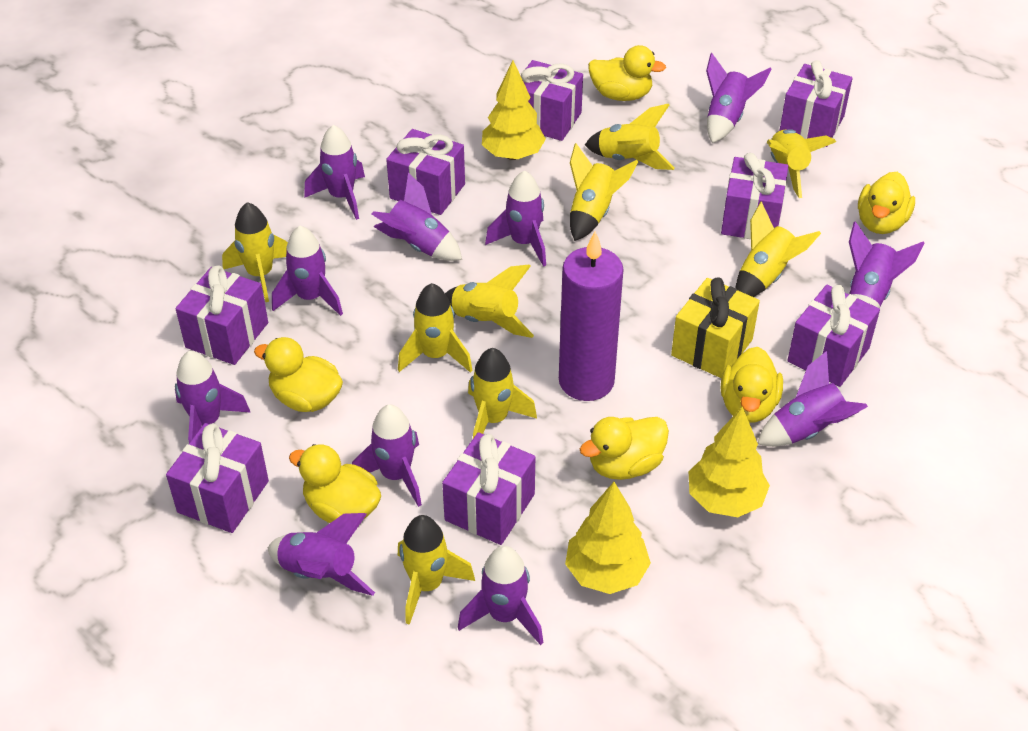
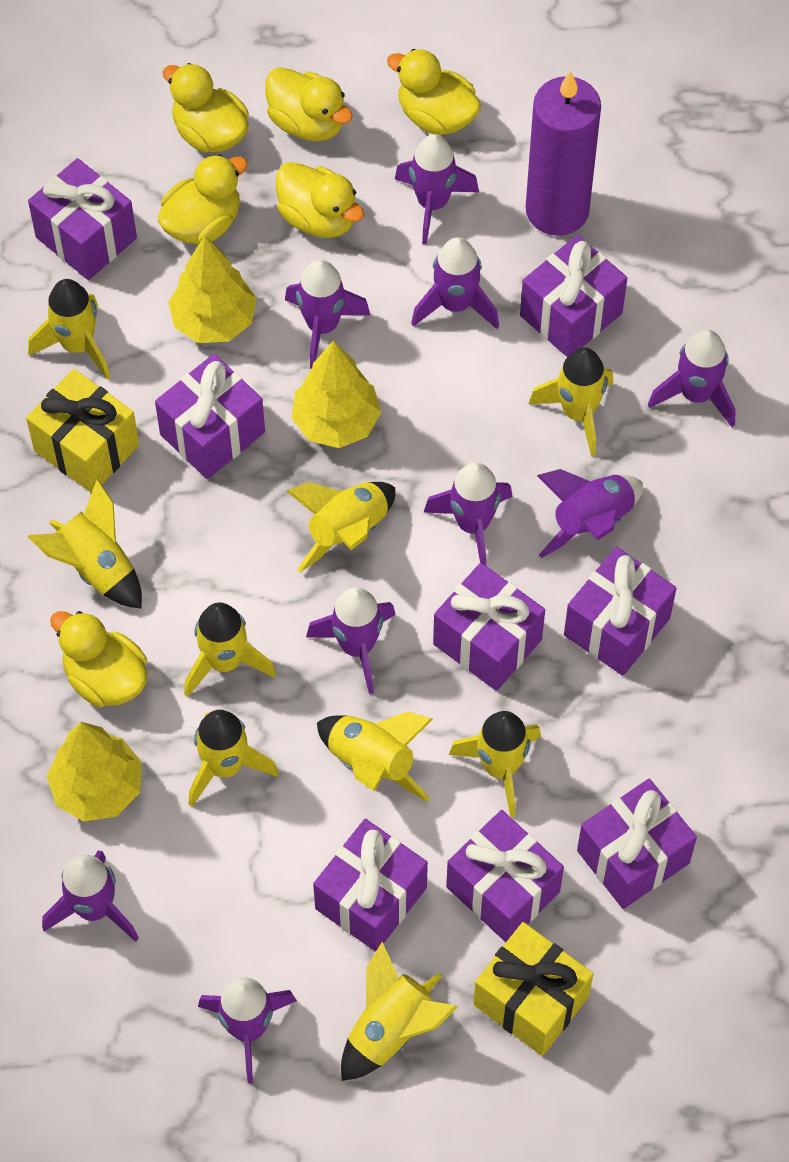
purple rocket: 11 -> 9
yellow gift: 1 -> 2

